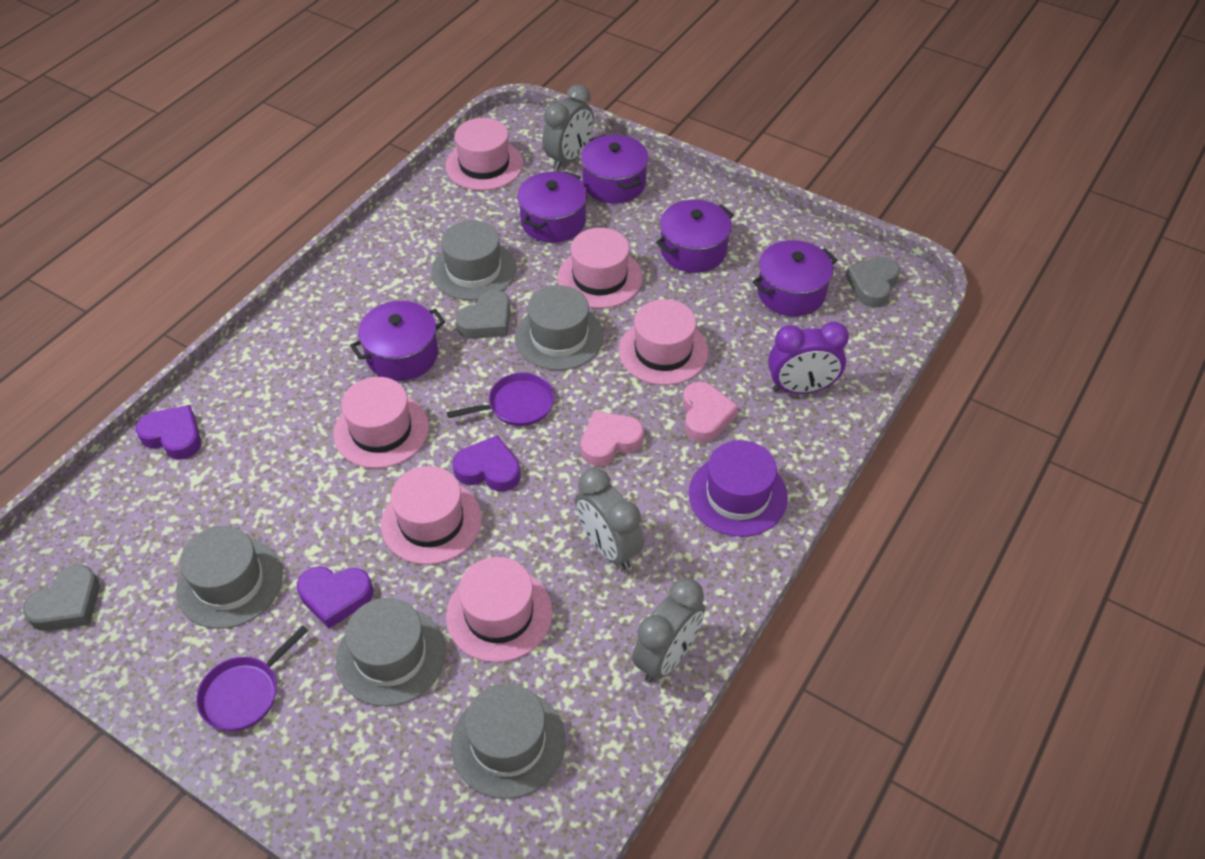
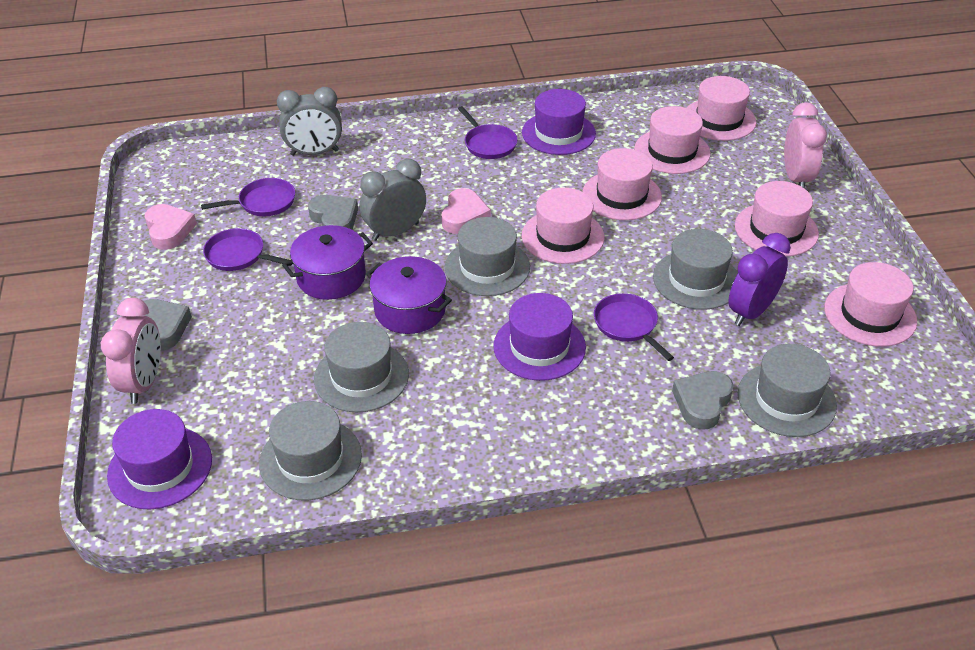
grey clock: 3 -> 2
pink clock: 0 -> 2
purple hat: 1 -> 3
purple heart: 3 -> 0
purple pan: 2 -> 4
purple pot: 5 -> 2

